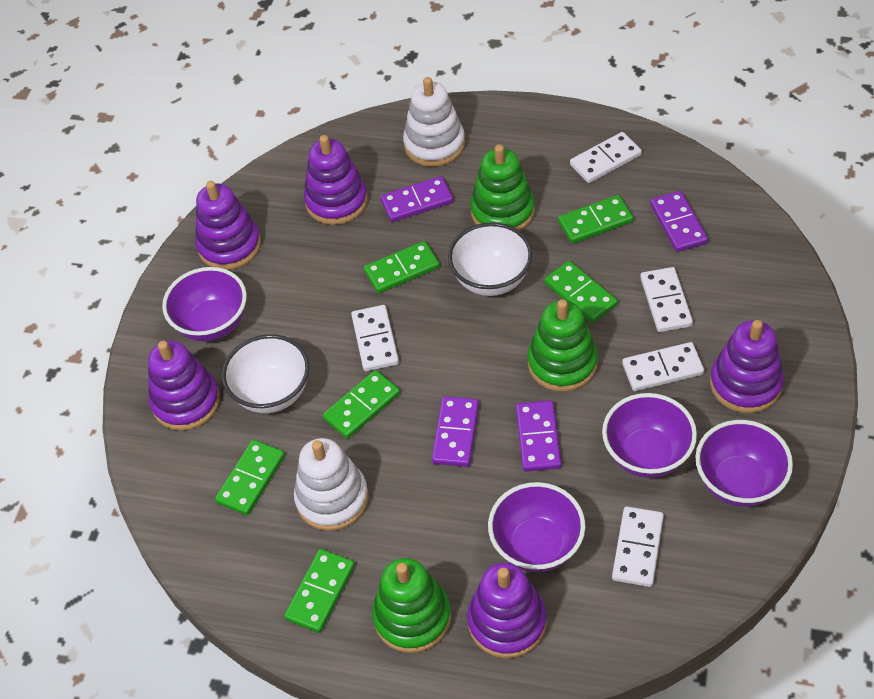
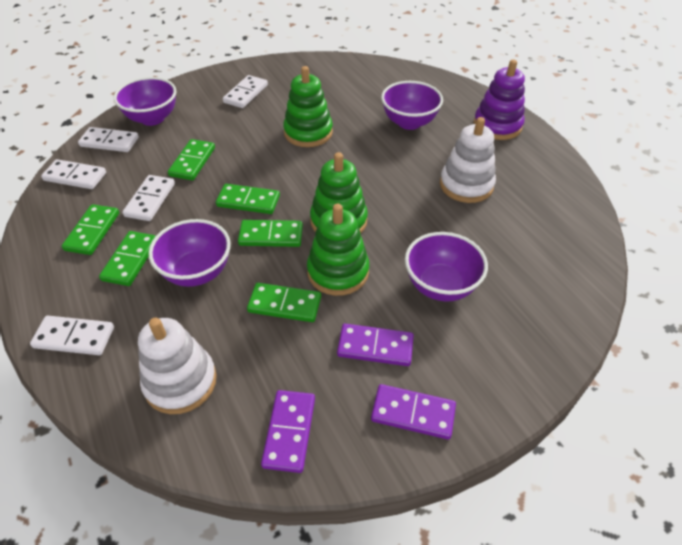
purple domino: 4 -> 3
purple stacking toy: 5 -> 1
white bowl: 2 -> 0

